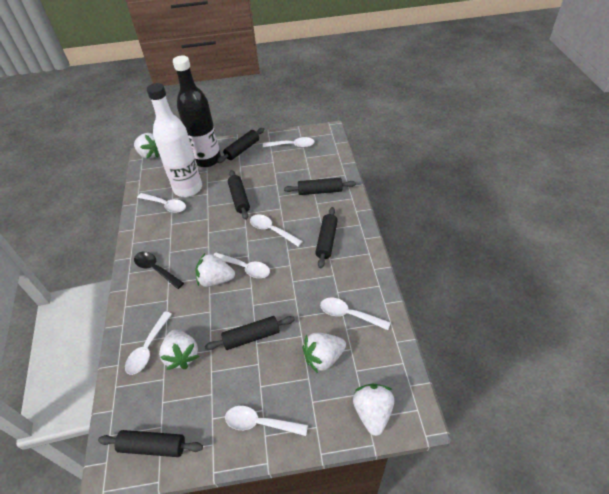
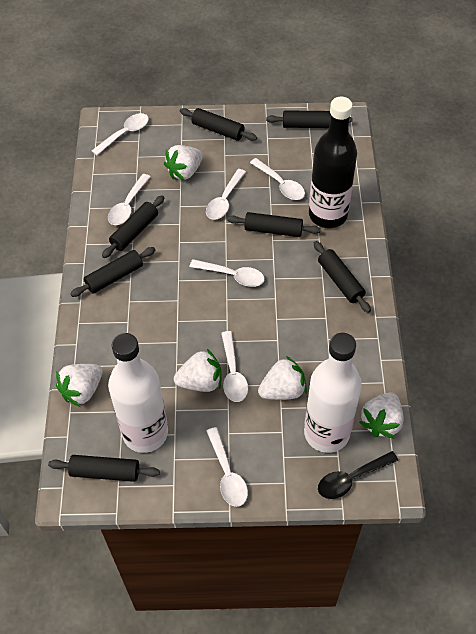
black rolling pin: 6 -> 7
white bottle: 1 -> 2

